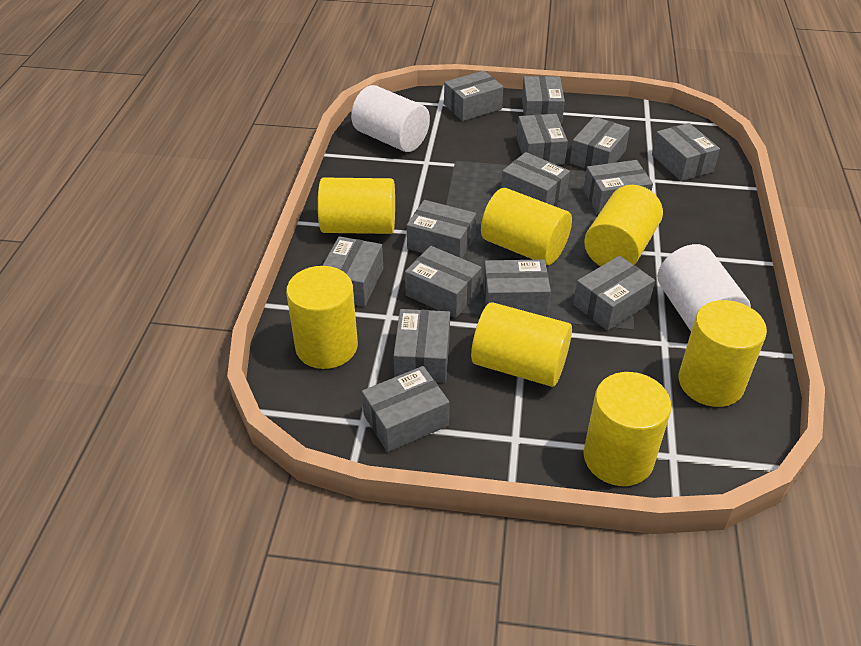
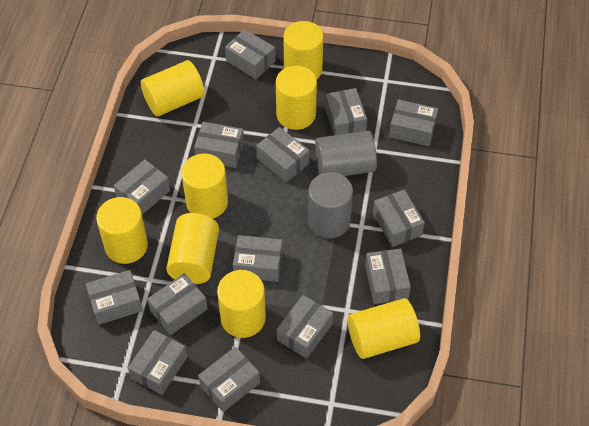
grey cylinder: 0 -> 2
white cylinder: 2 -> 0
yellow cylinder: 7 -> 8

